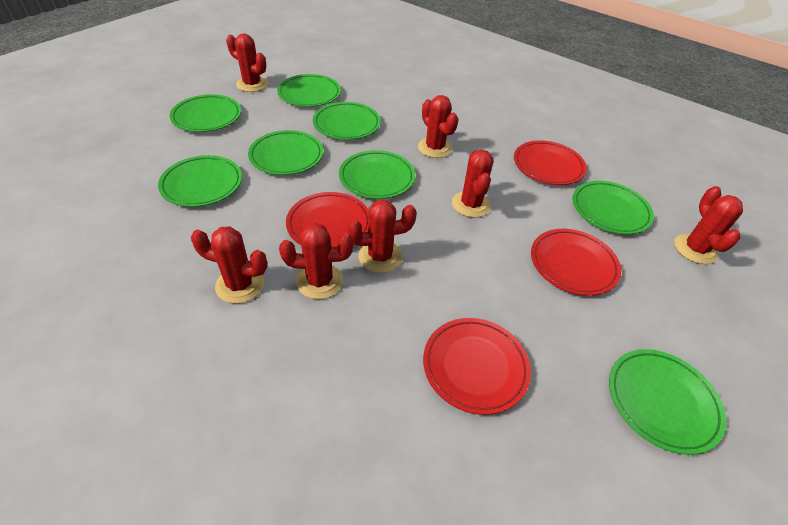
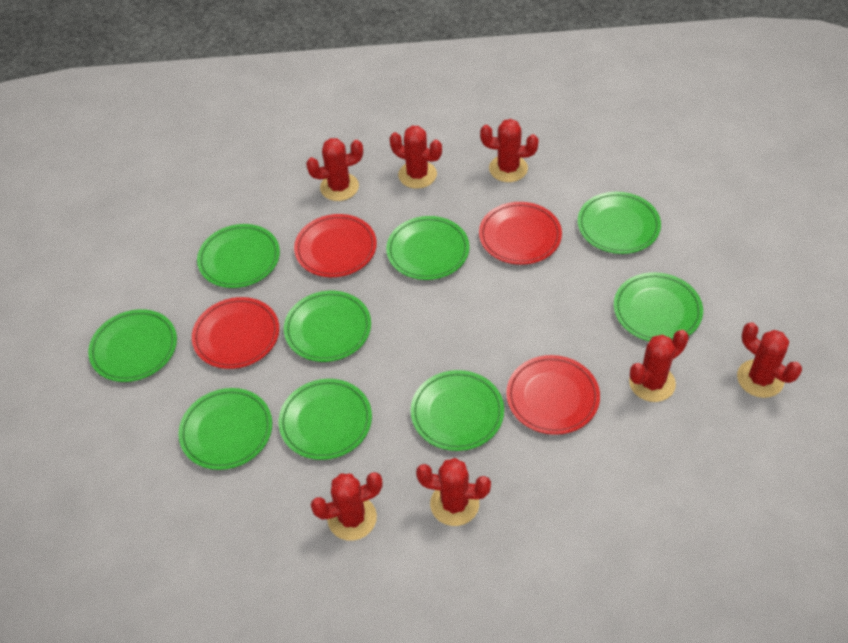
green plate: 8 -> 9

